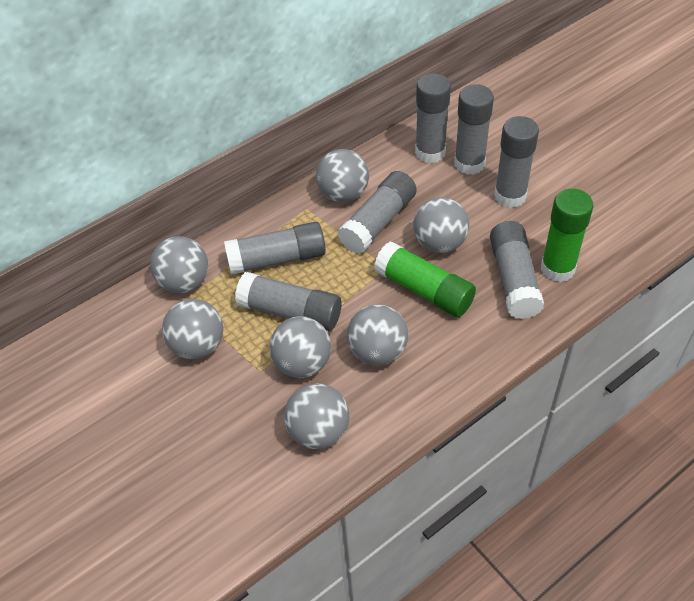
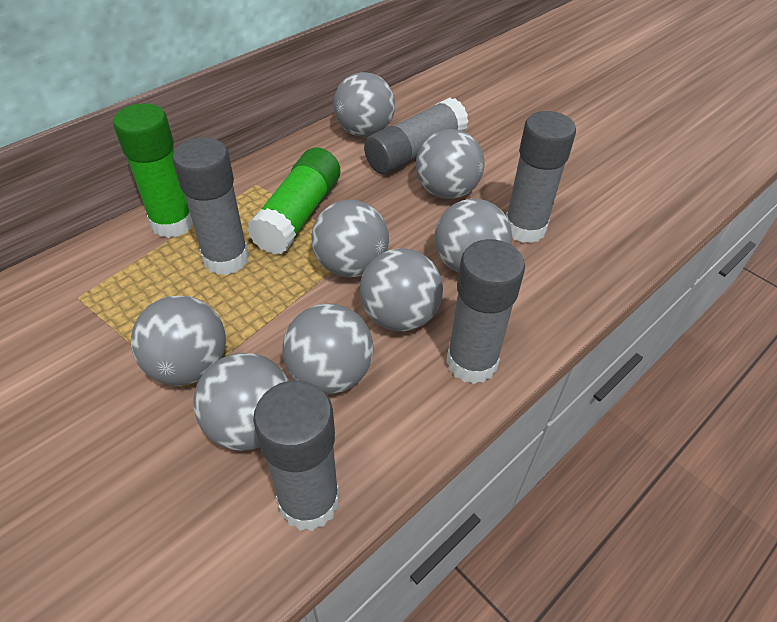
grey ball: 7 -> 8
grey glue stick: 7 -> 5

